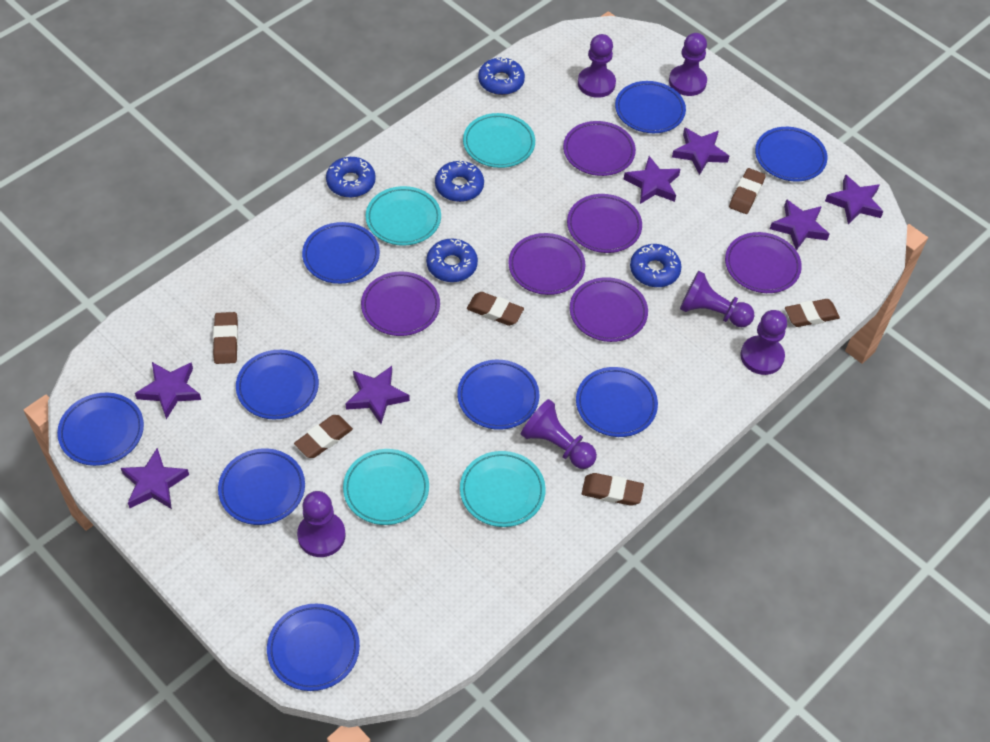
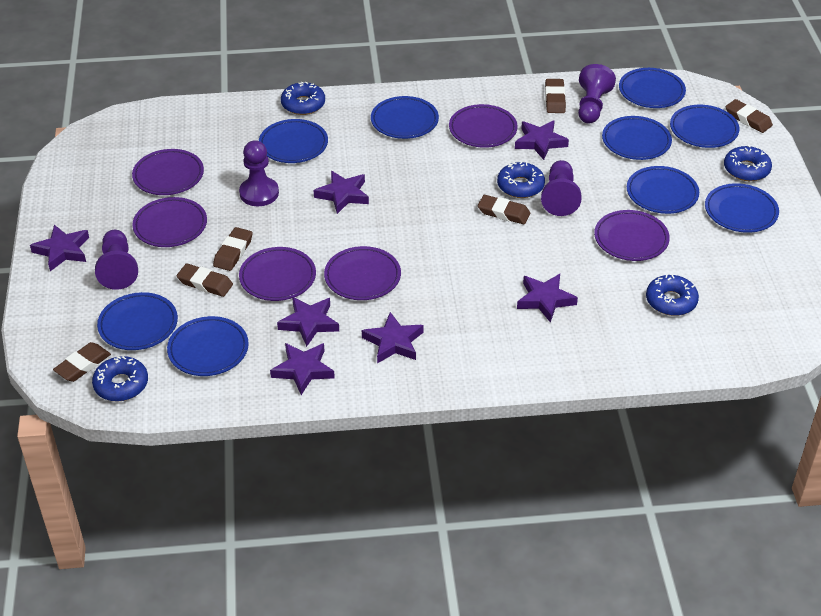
purple pawn: 6 -> 4
turquoise plate: 4 -> 0

